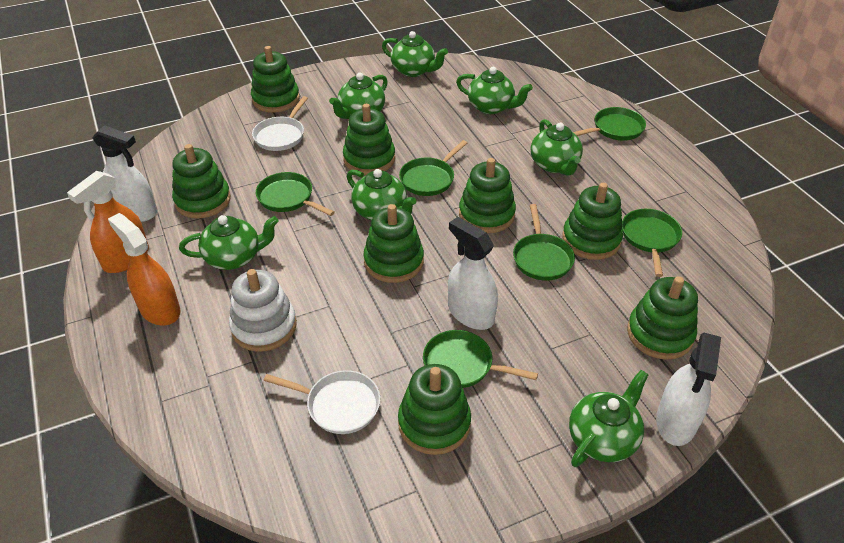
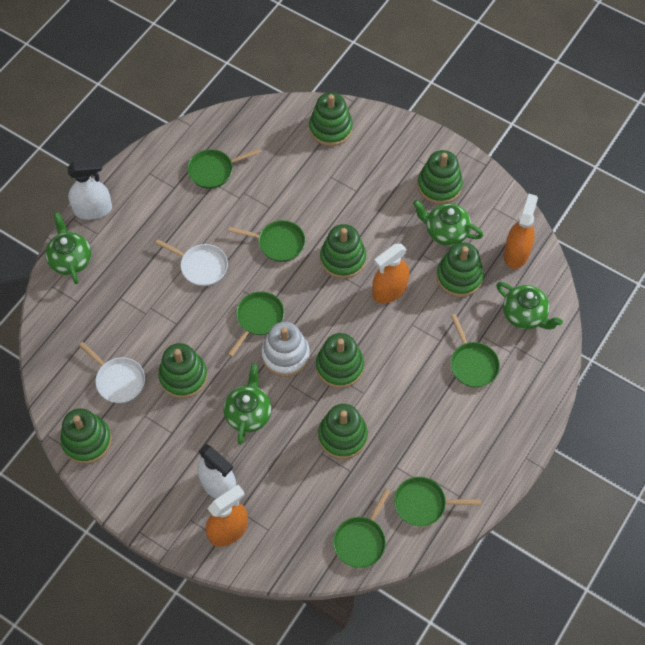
green teapot: 7 -> 4
orange spray bottle: 2 -> 3
white spray bottle: 3 -> 2

